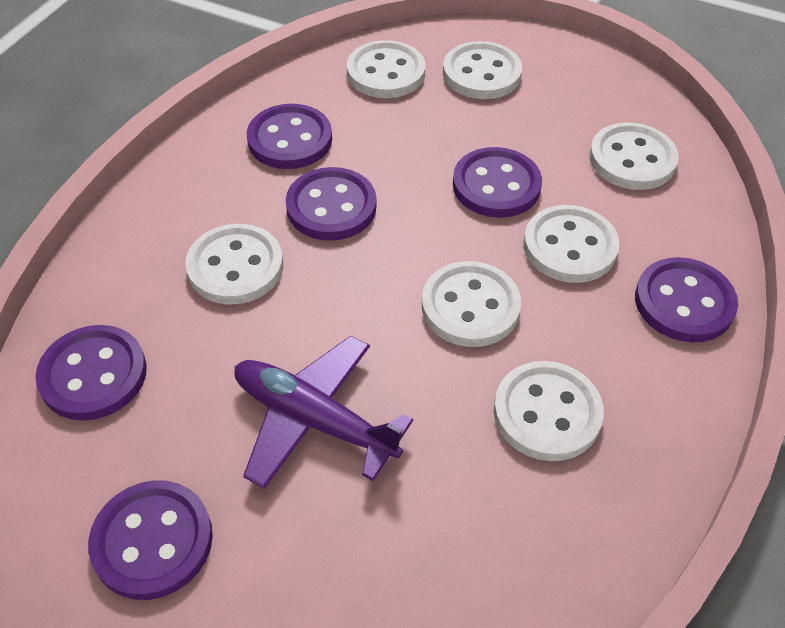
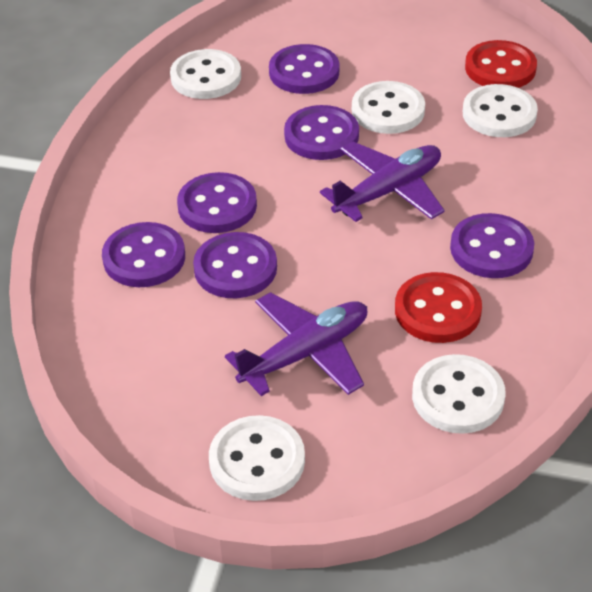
purple plane: 1 -> 2
red button: 0 -> 2
white button: 7 -> 5

